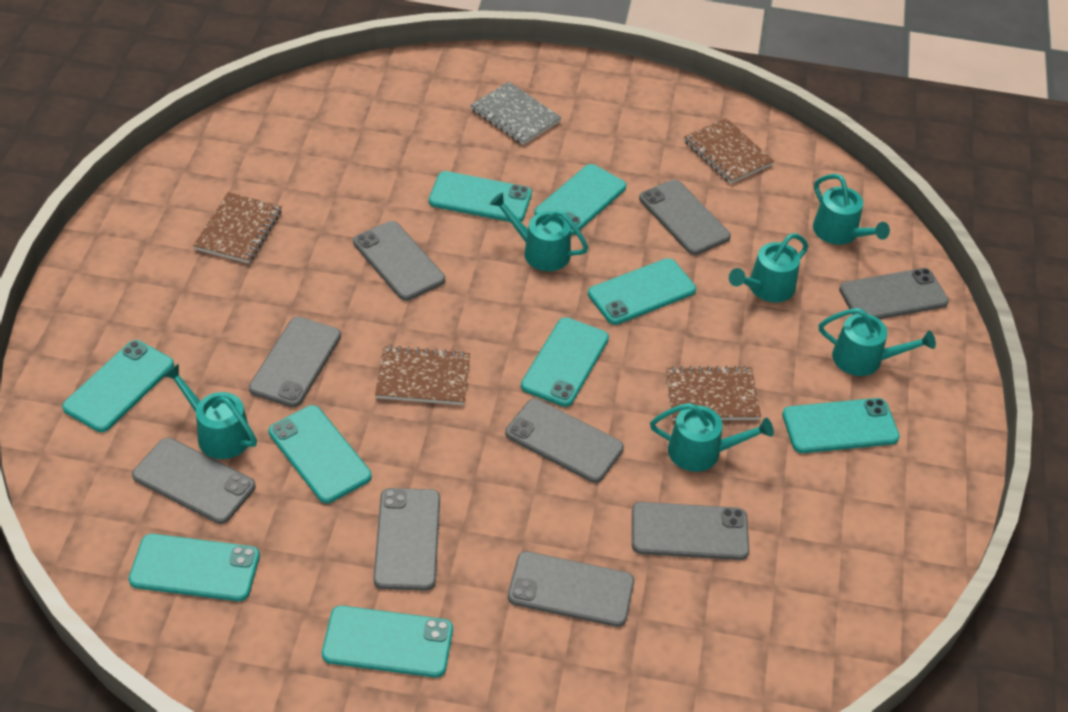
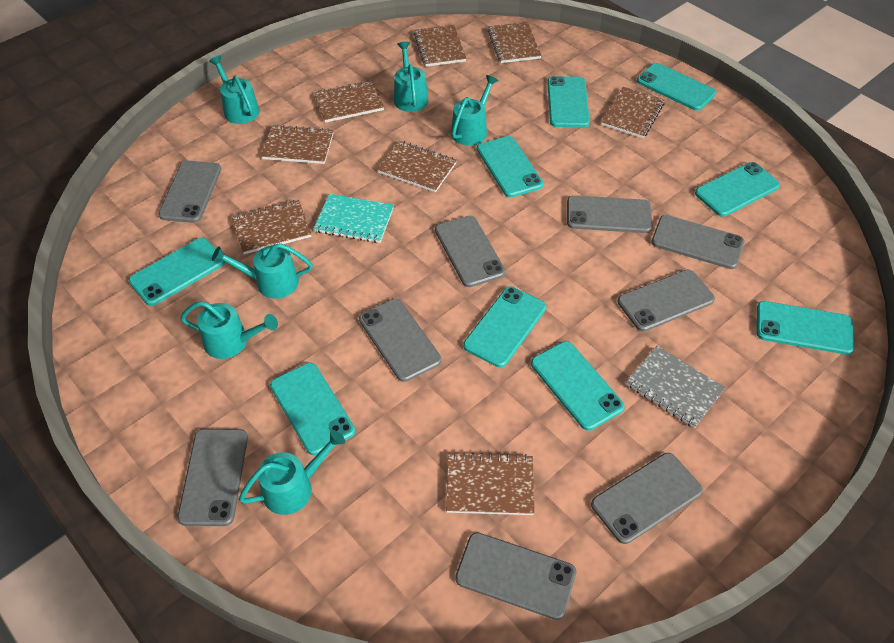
brown notebook: 4 -> 8
turquoise notebook: 0 -> 1

